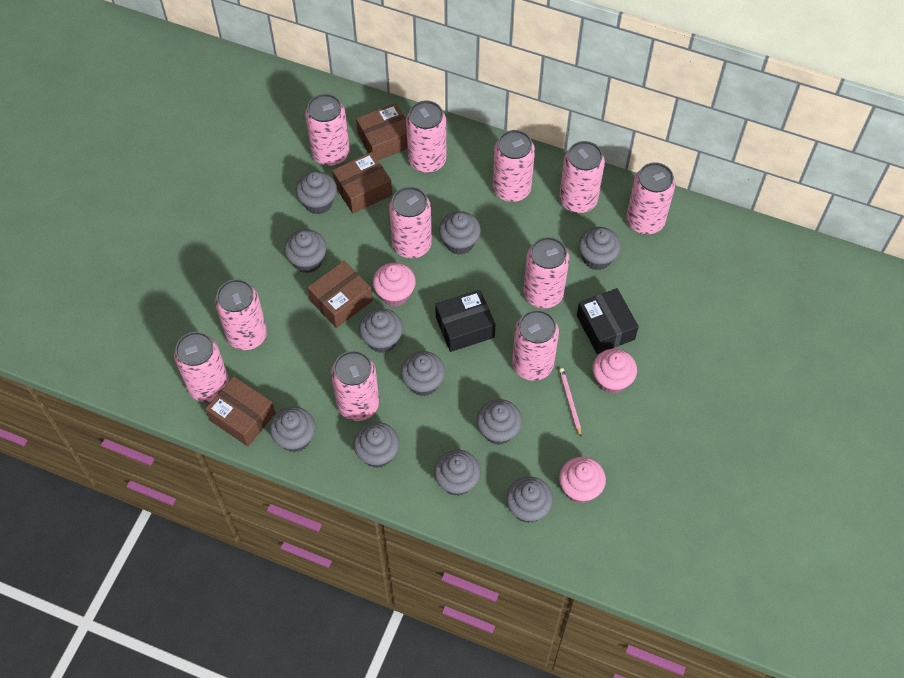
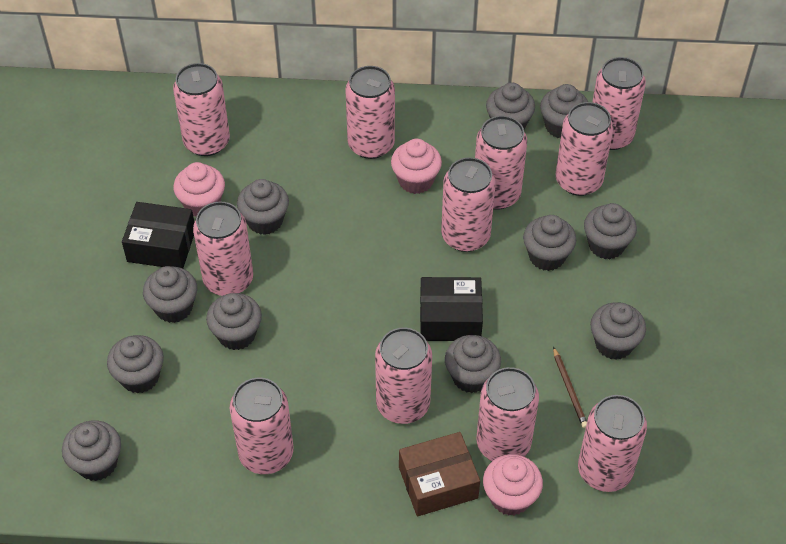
brown box: 4 -> 1
brown pencil: 0 -> 1
pink pencil: 1 -> 0

